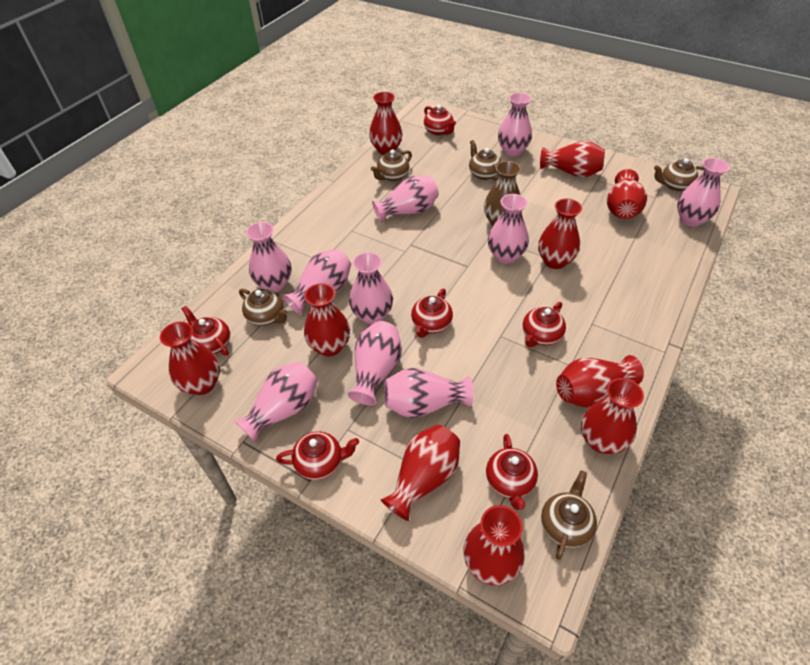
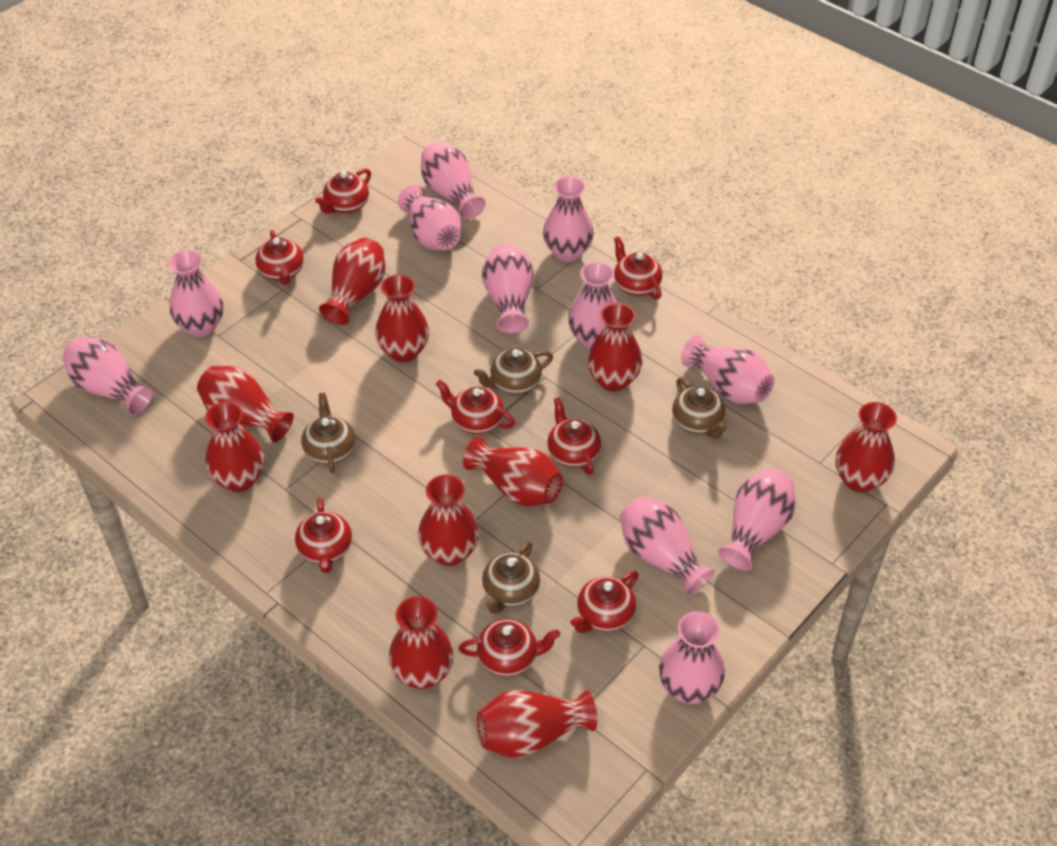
brown teapot: 5 -> 4
brown vase: 1 -> 0
pink vase: 10 -> 11
red teapot: 6 -> 8

